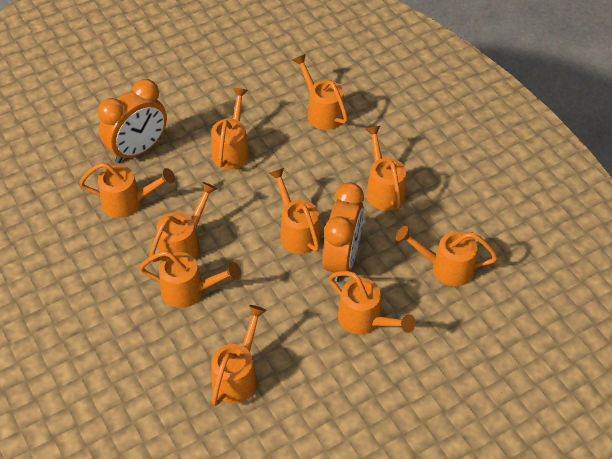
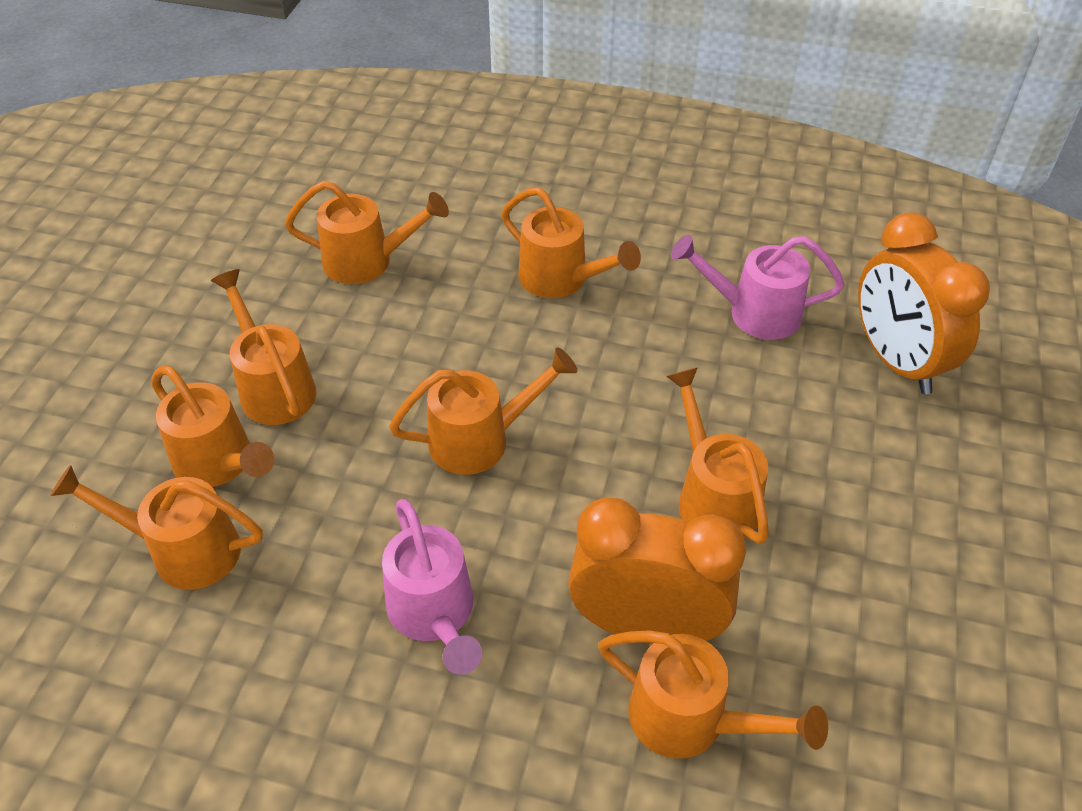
orange watering can: 10 -> 8
pink watering can: 0 -> 2

